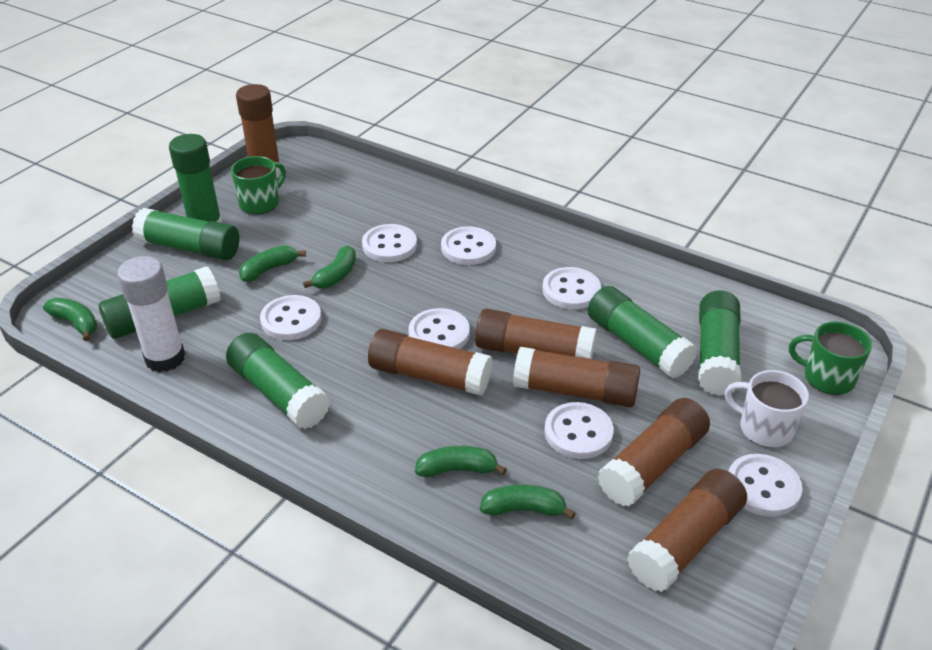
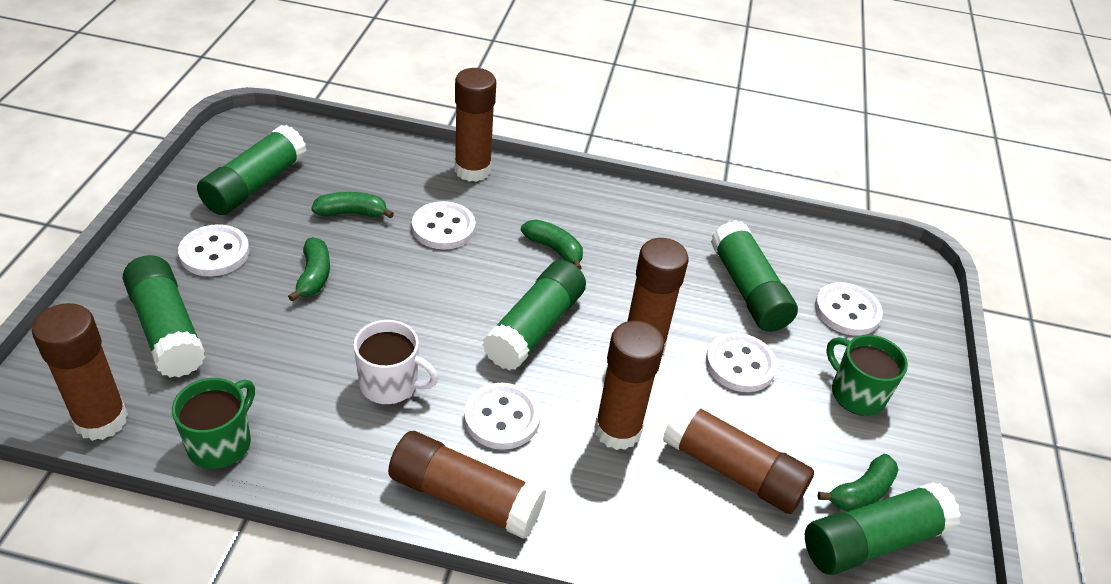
green banana: 5 -> 4
green glue stick: 6 -> 5
white button: 7 -> 5
white glue stick: 1 -> 0

